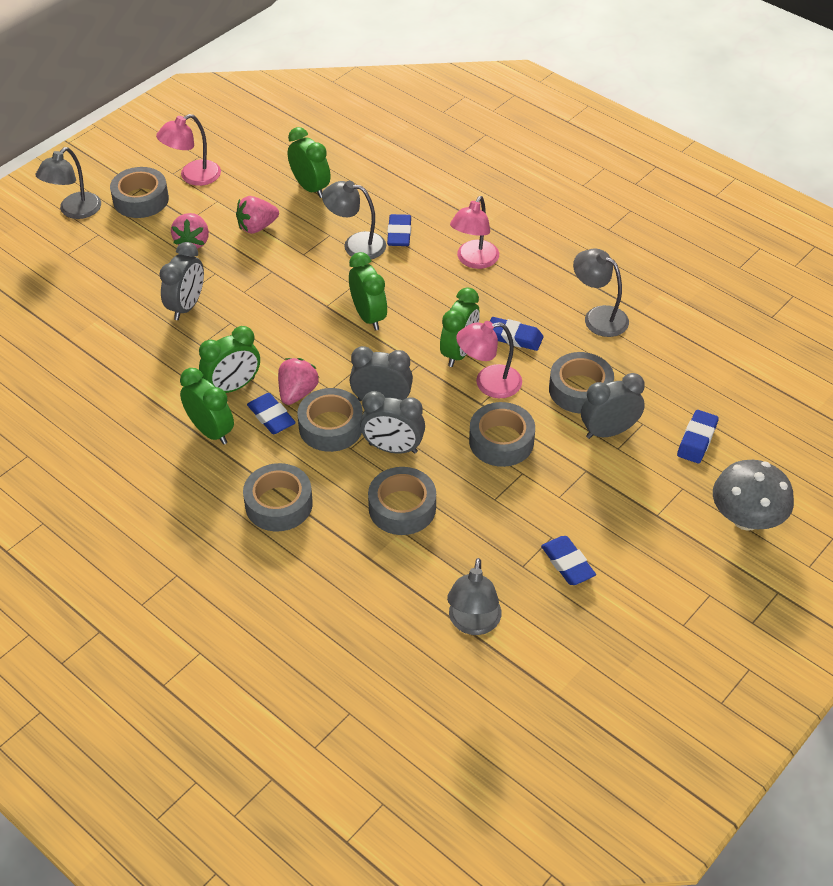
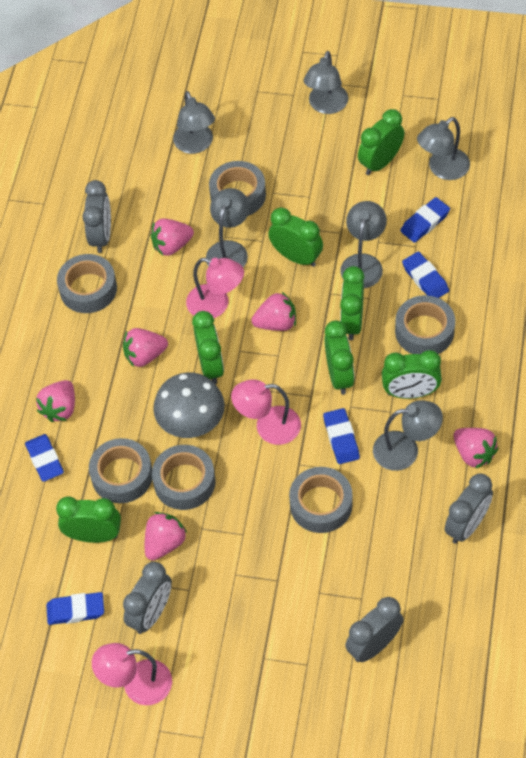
green clock: 5 -> 7
grey lamp: 4 -> 6
pink strawberry: 3 -> 6

